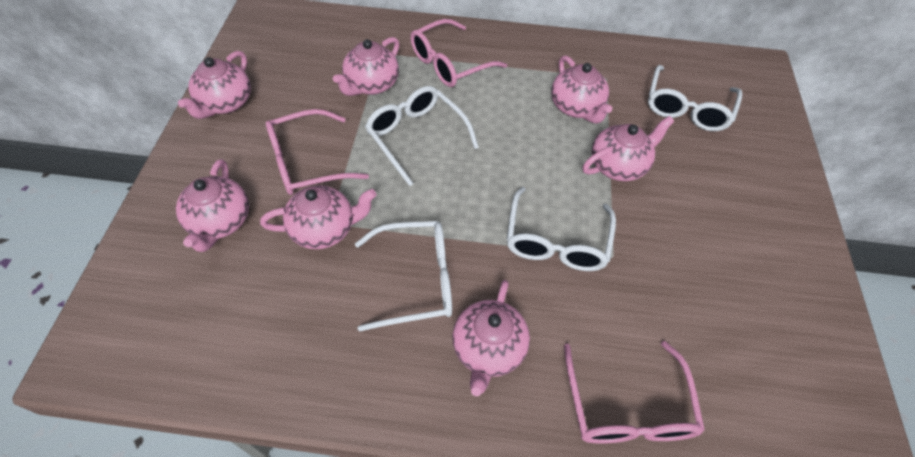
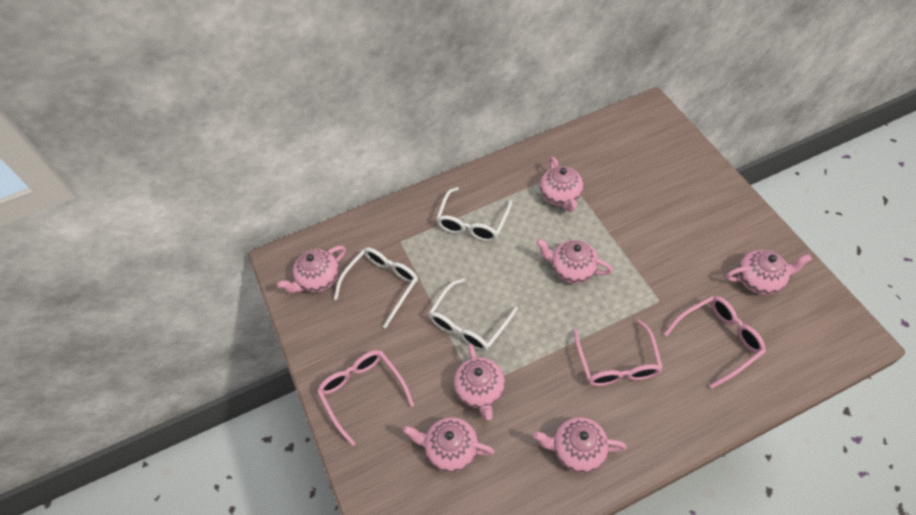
white glasses: 4 -> 3

